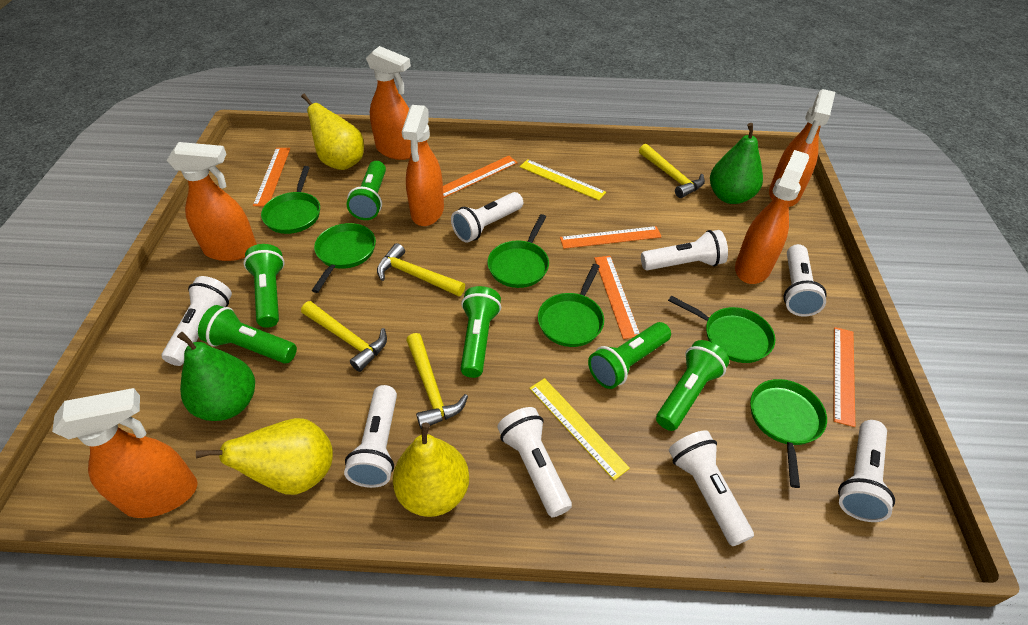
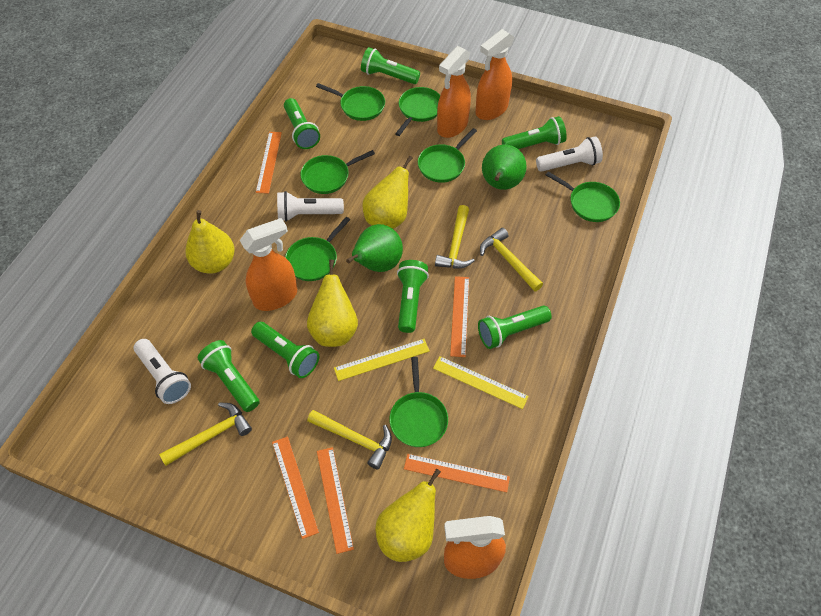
green flashlight: 6 -> 7
green pan: 6 -> 7
orange spray bottle: 6 -> 4
white flashlight: 8 -> 3
yellow pear: 3 -> 4

